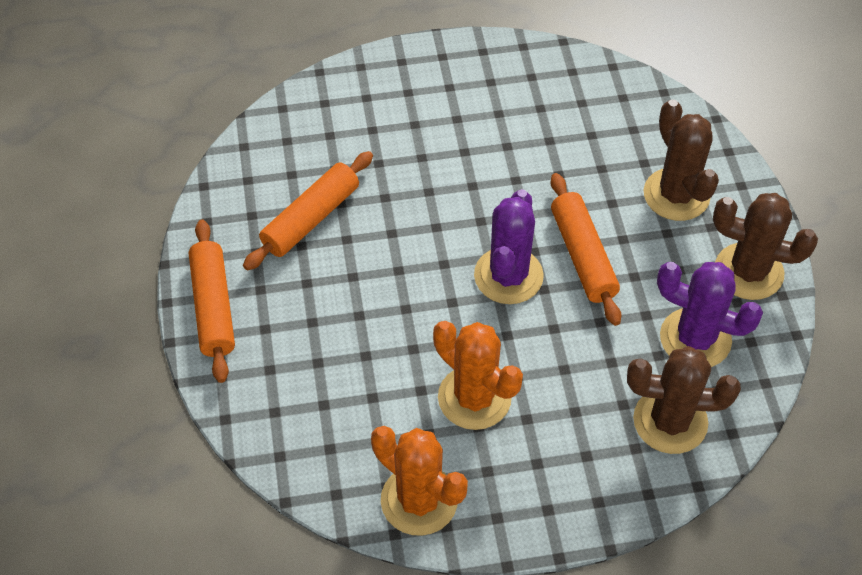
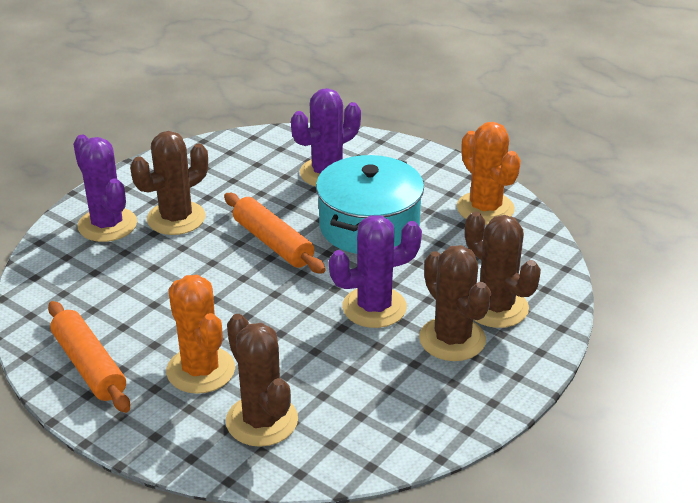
brown cactus: 3 -> 4
orange rolling pin: 3 -> 2
purple cactus: 2 -> 3
turquoise pot: 0 -> 1

